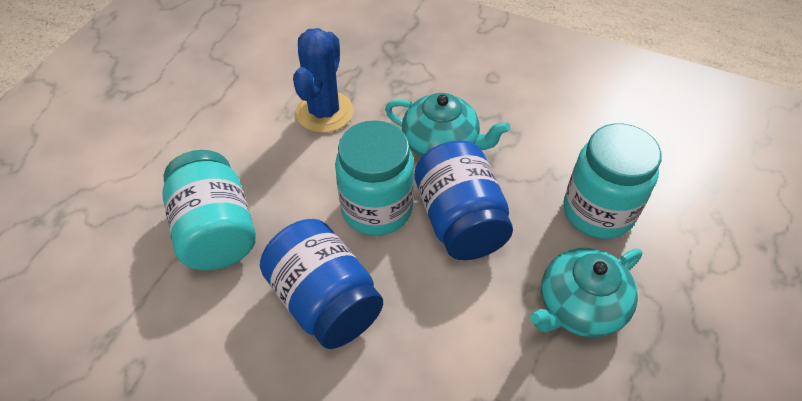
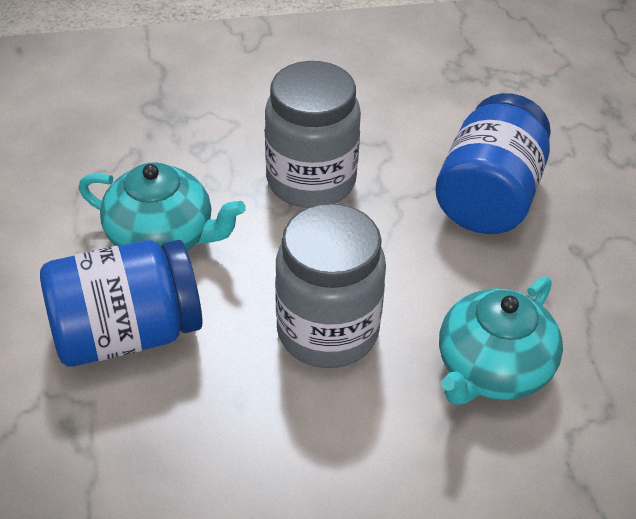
blue cactus: 1 -> 0
grey jar: 0 -> 2
turquoise jar: 3 -> 0

